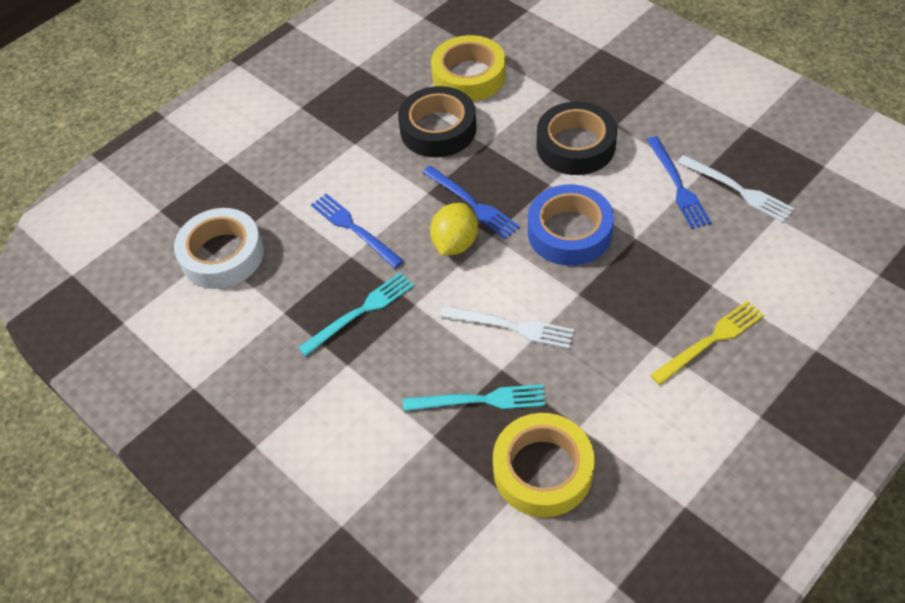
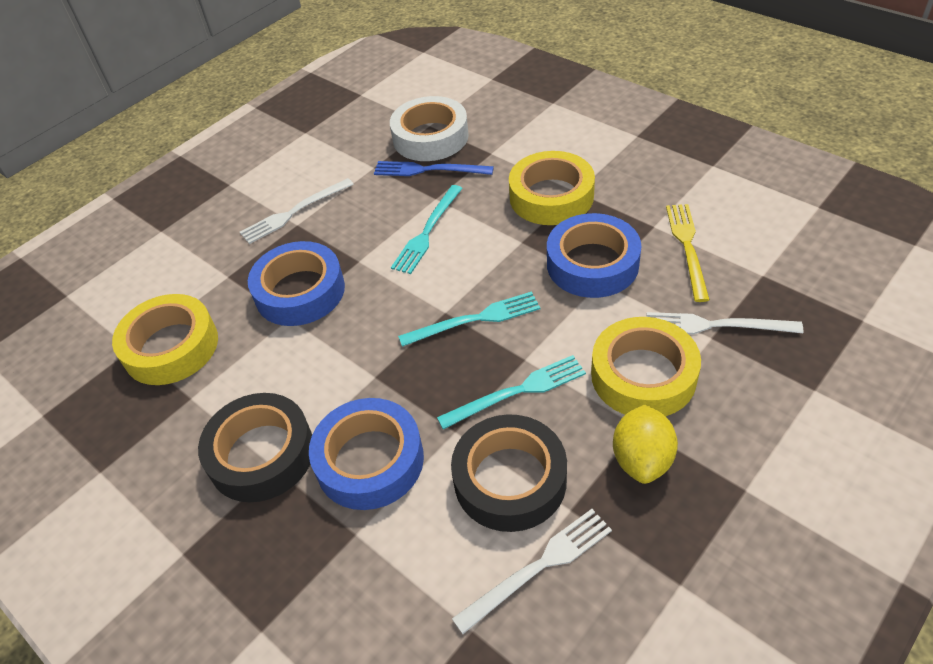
blue fork: 3 -> 1
blue tape: 1 -> 3
turquoise fork: 2 -> 3
white fork: 2 -> 3
yellow tape: 2 -> 3

